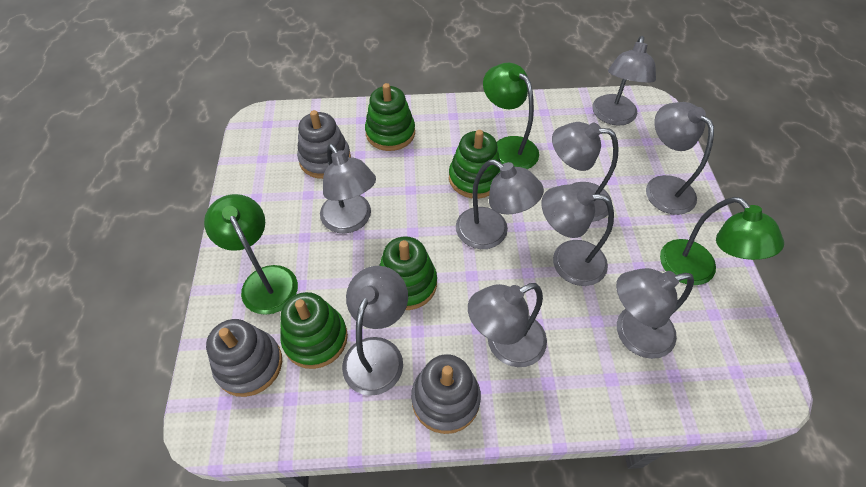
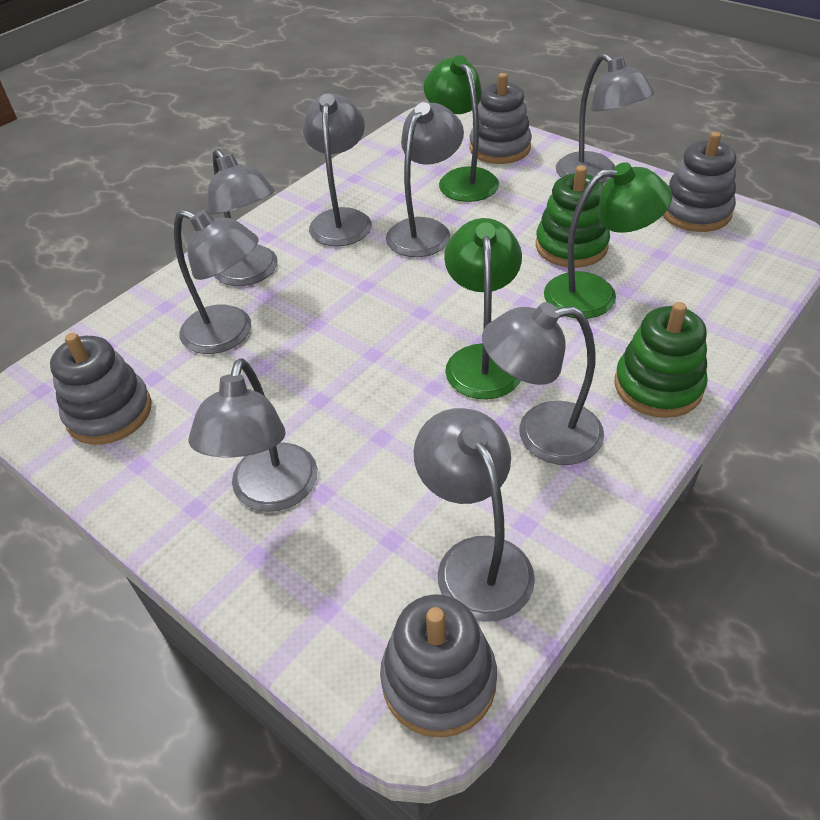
green stacking toy: 4 -> 2
grey lamp: 9 -> 8
grey stacking toy: 3 -> 4

